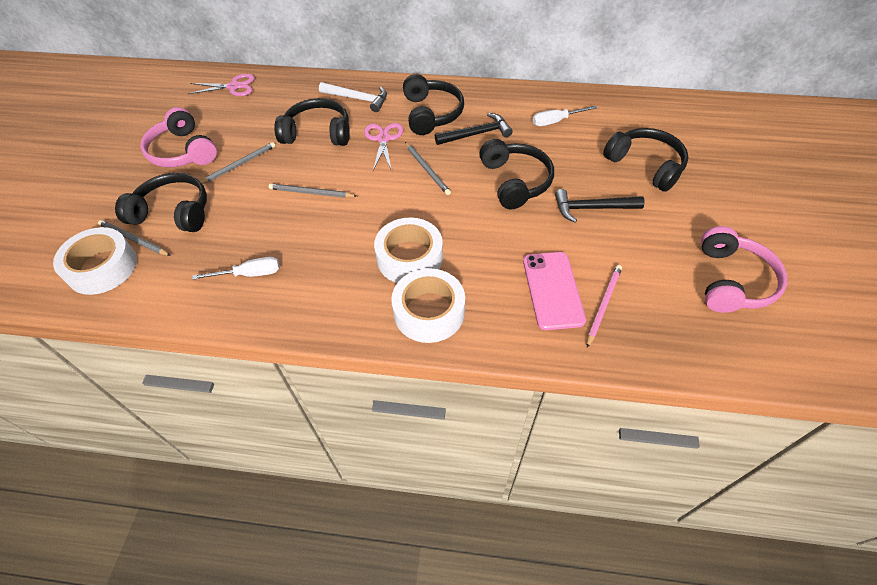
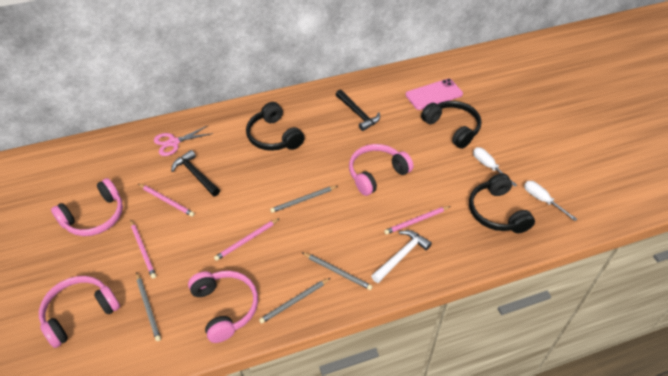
black headphones: 5 -> 3
pink headphones: 2 -> 4
pink pencil: 1 -> 4
pink scissors: 2 -> 1
white tape: 3 -> 0

